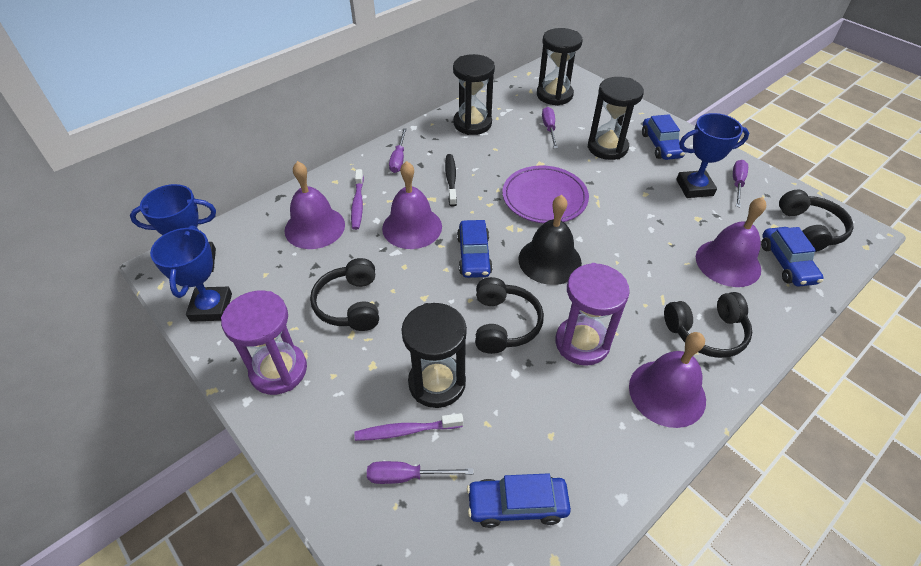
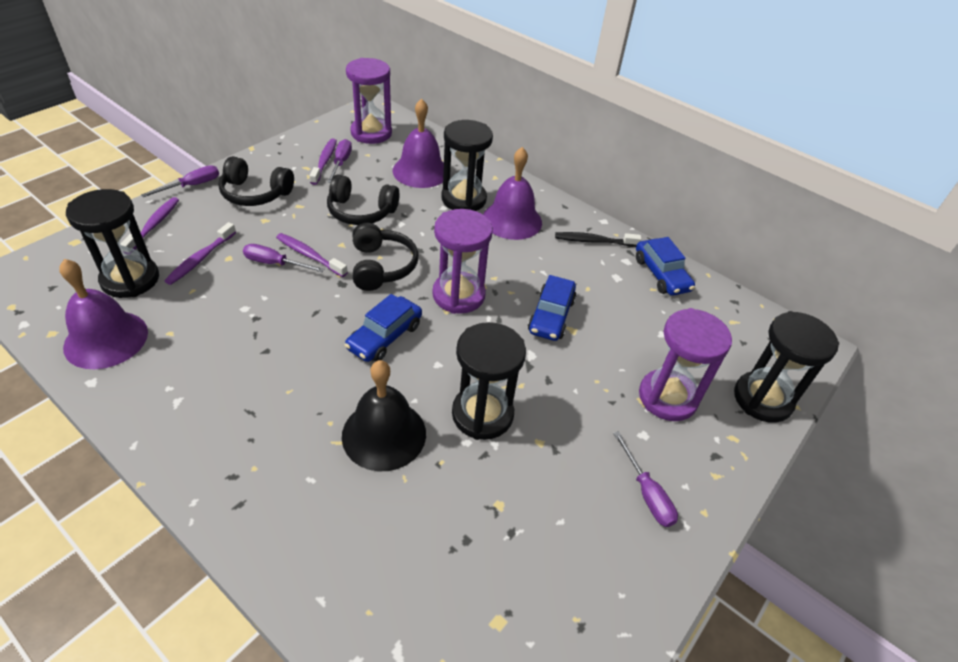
black headphones: 4 -> 3
blue car: 4 -> 3
blue trophy: 3 -> 0
purple bell: 4 -> 3
purple hourglass: 2 -> 3
purple plate: 1 -> 0
purple toothbrush: 2 -> 4

